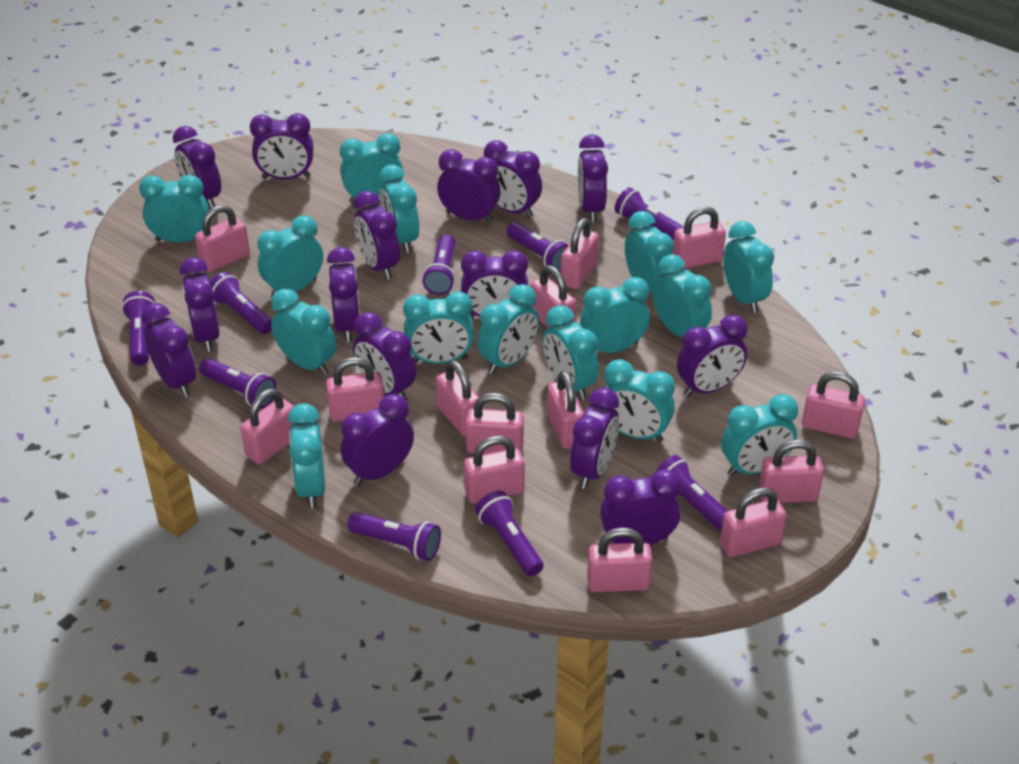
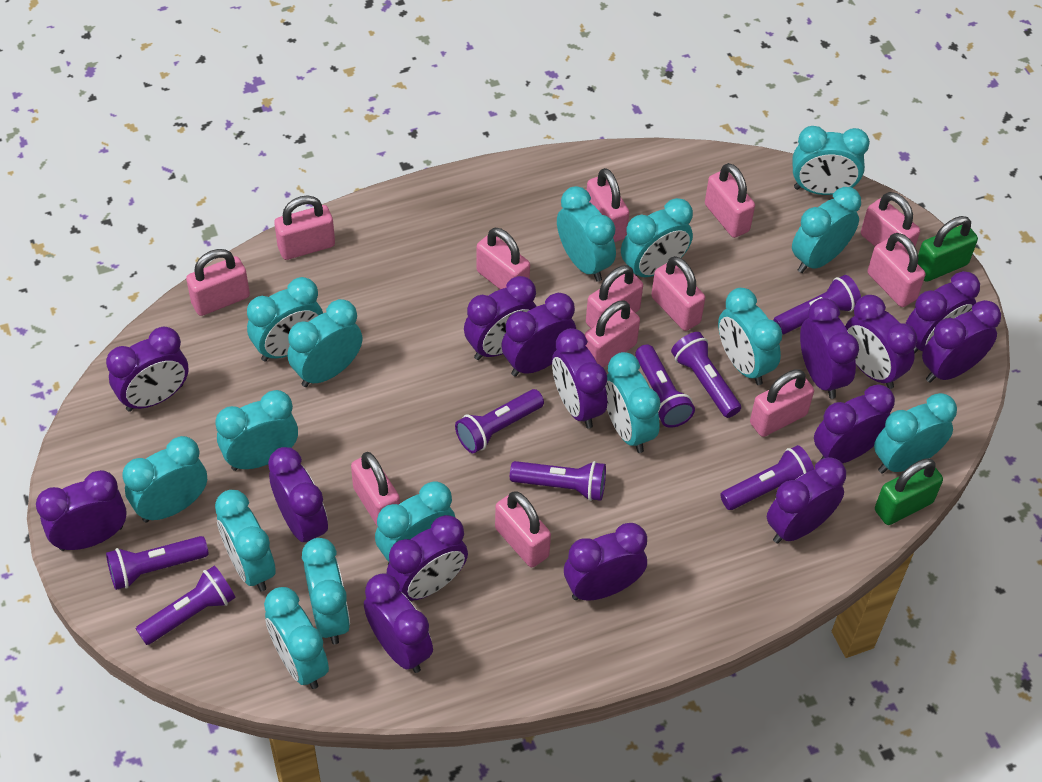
green padlock: 0 -> 2
pink padlock: 14 -> 13
purple flashlight: 9 -> 8

